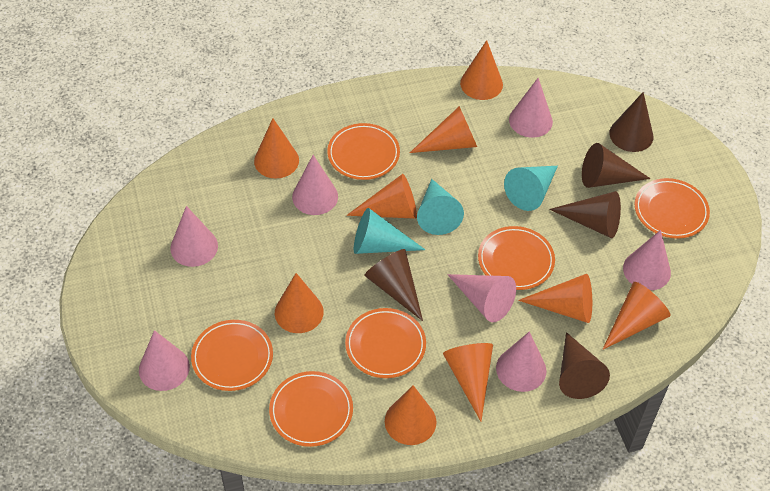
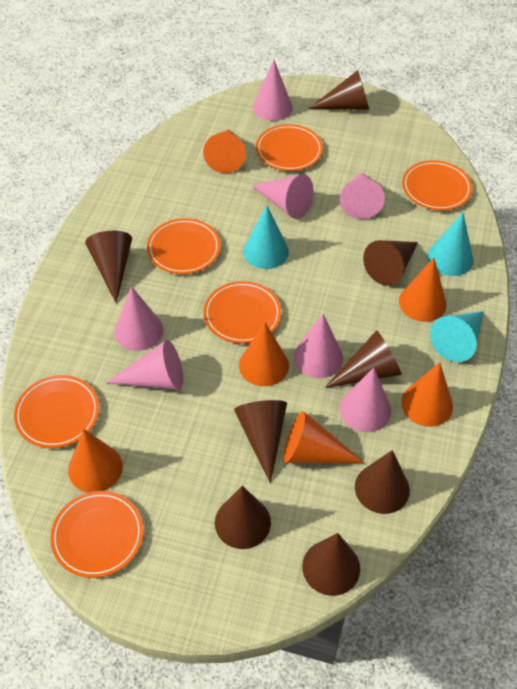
brown cone: 5 -> 8
orange cone: 9 -> 6

